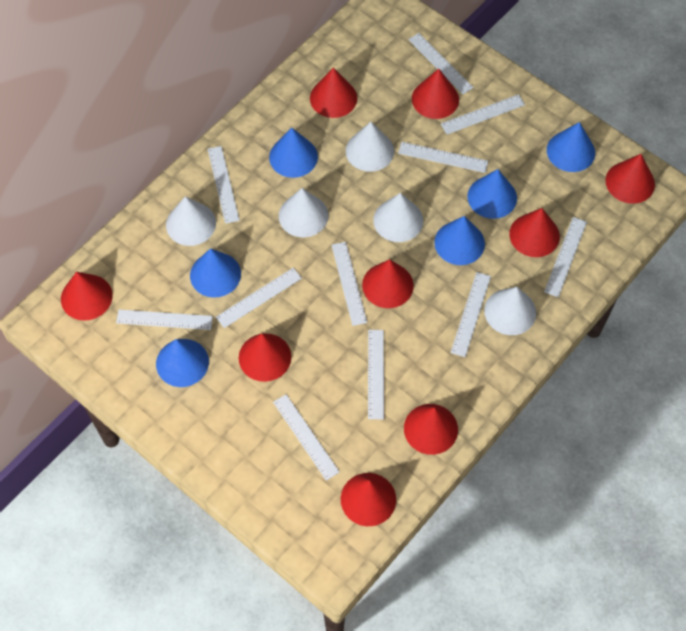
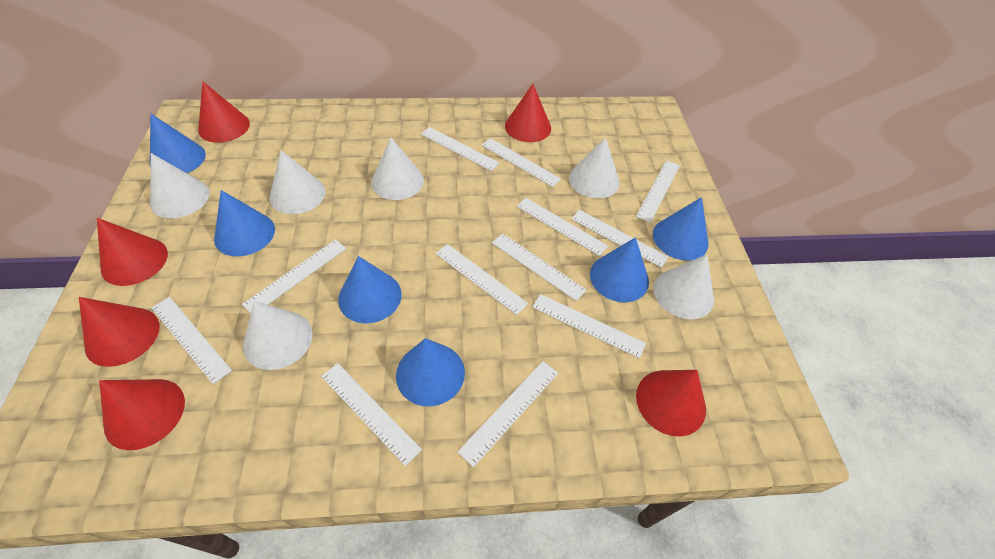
red cone: 9 -> 6
white cone: 5 -> 6
white ruler: 11 -> 12

